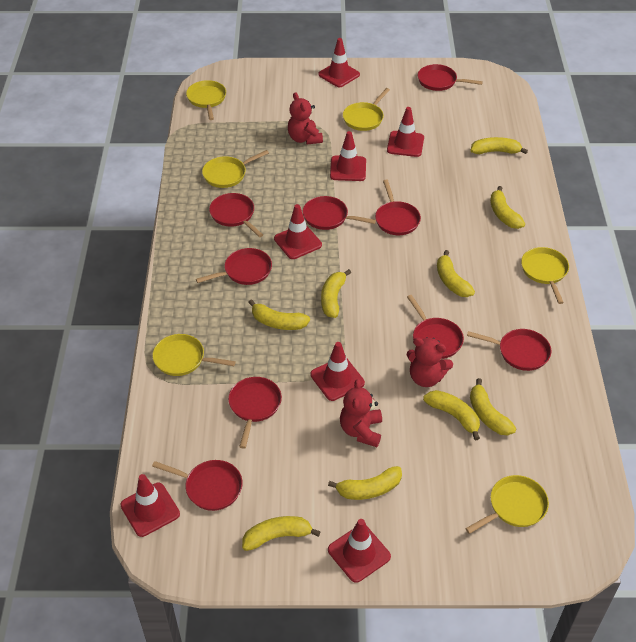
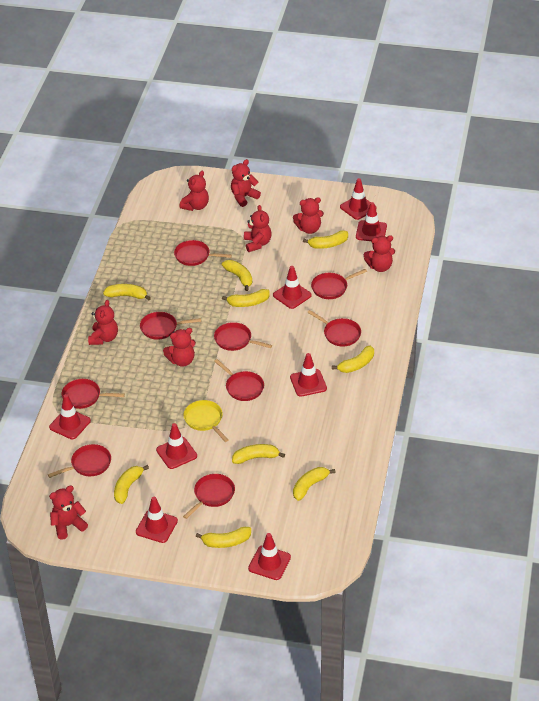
red teddy bear: 3 -> 8
red traffic cone: 7 -> 8
yellow pan: 6 -> 1

